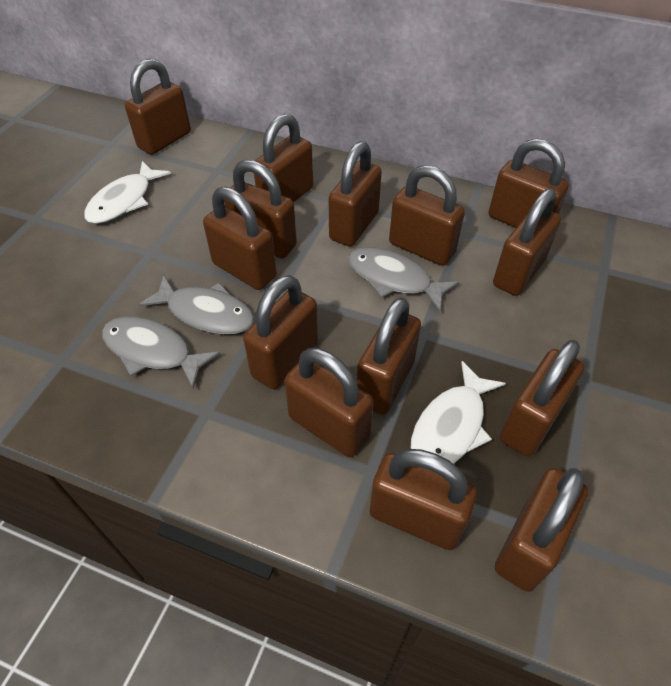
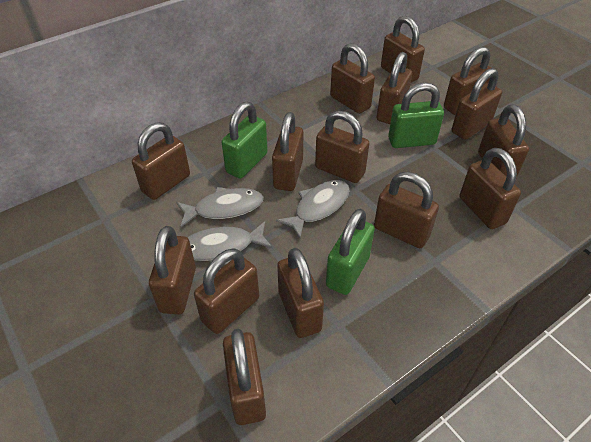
brown padlock: 14 -> 15
green padlock: 0 -> 3
white fish: 2 -> 0

